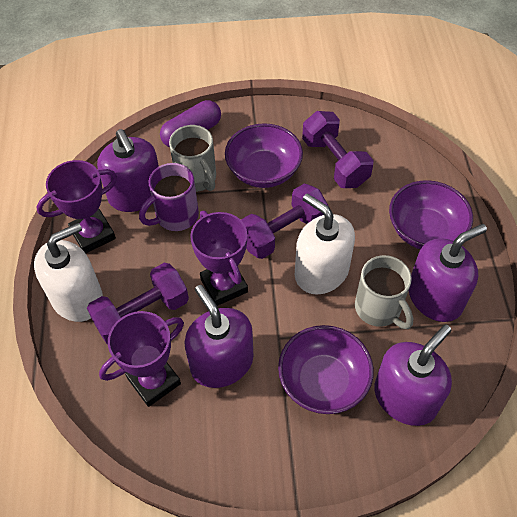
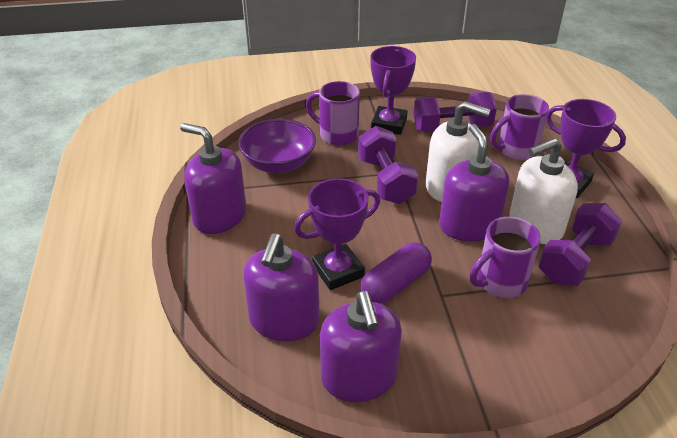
grey mug: 2 -> 0
purple bowl: 3 -> 1
purple mug: 1 -> 3

